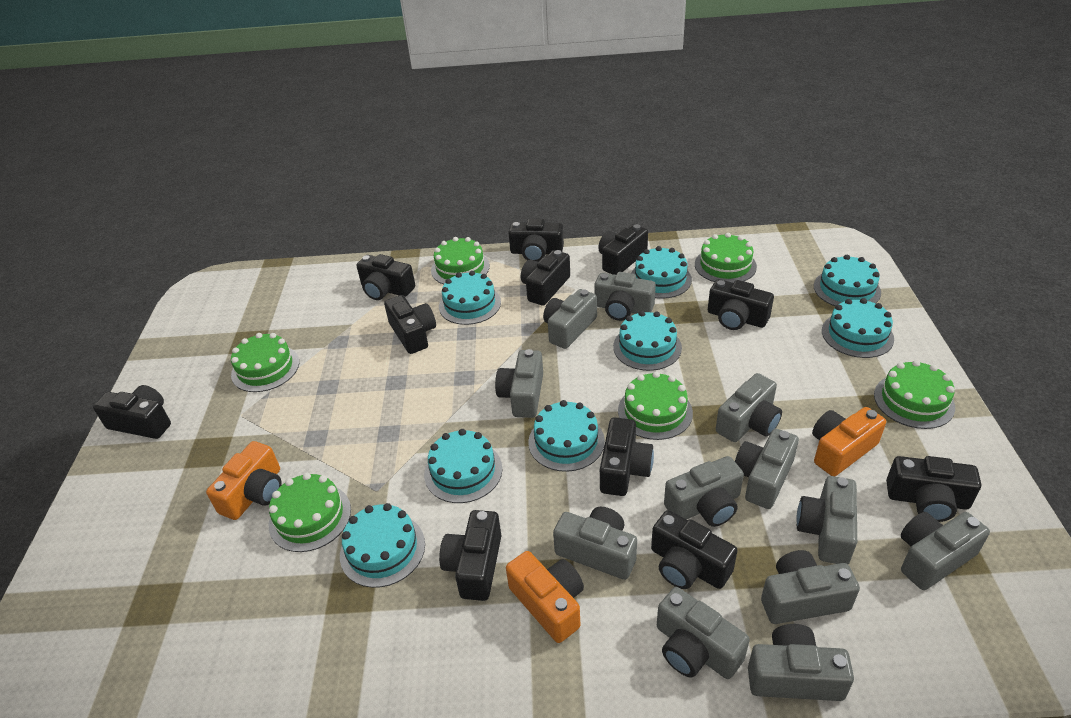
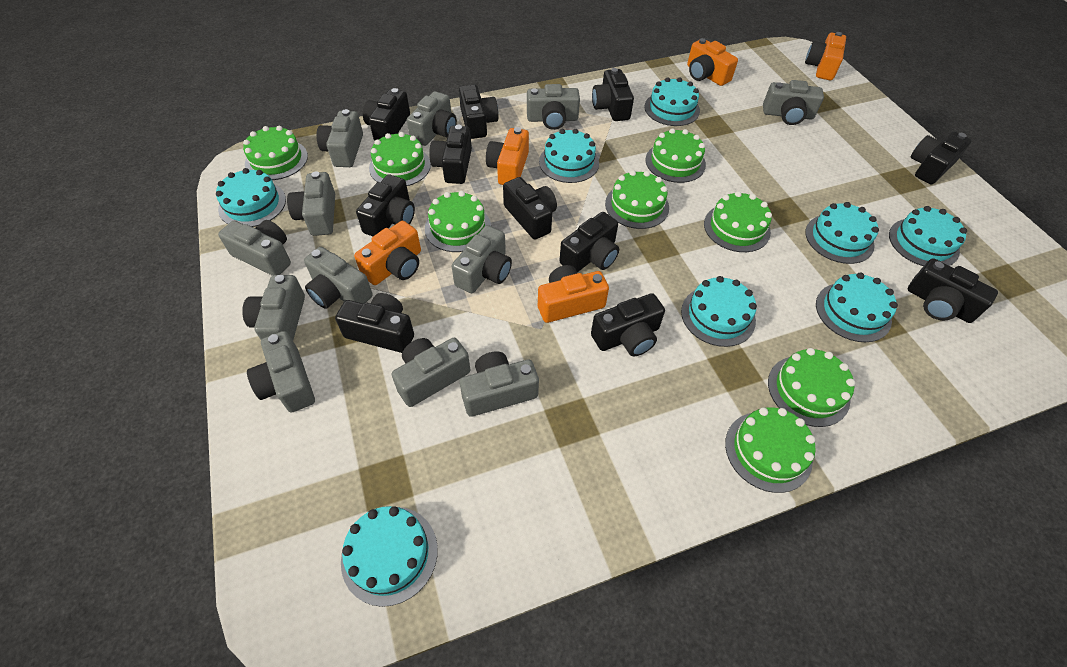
green cake: 6 -> 8
orange camera: 3 -> 5

